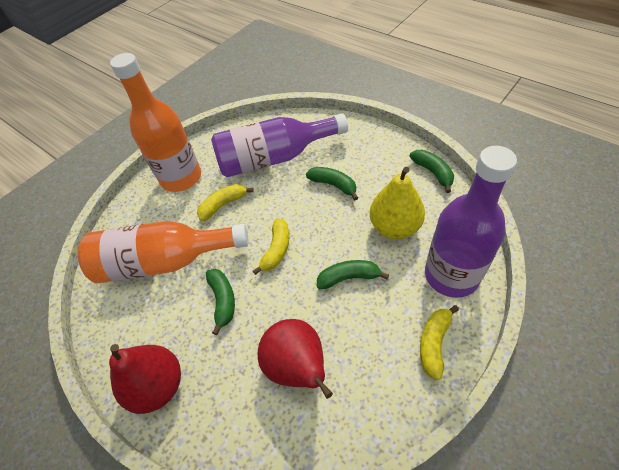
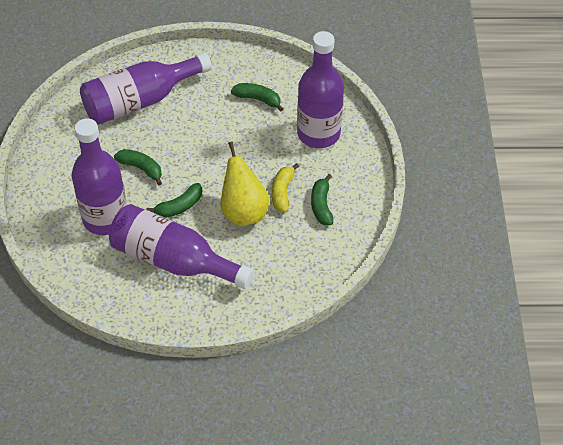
orange bottle: 2 -> 0
purple bottle: 2 -> 4
red pear: 2 -> 0
yellow banana: 3 -> 1

